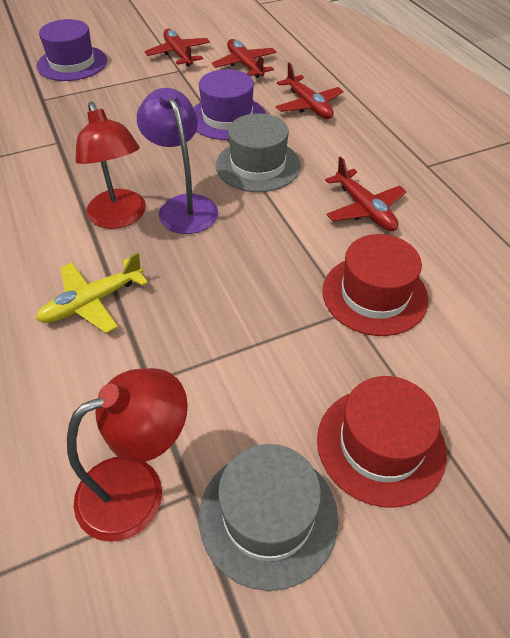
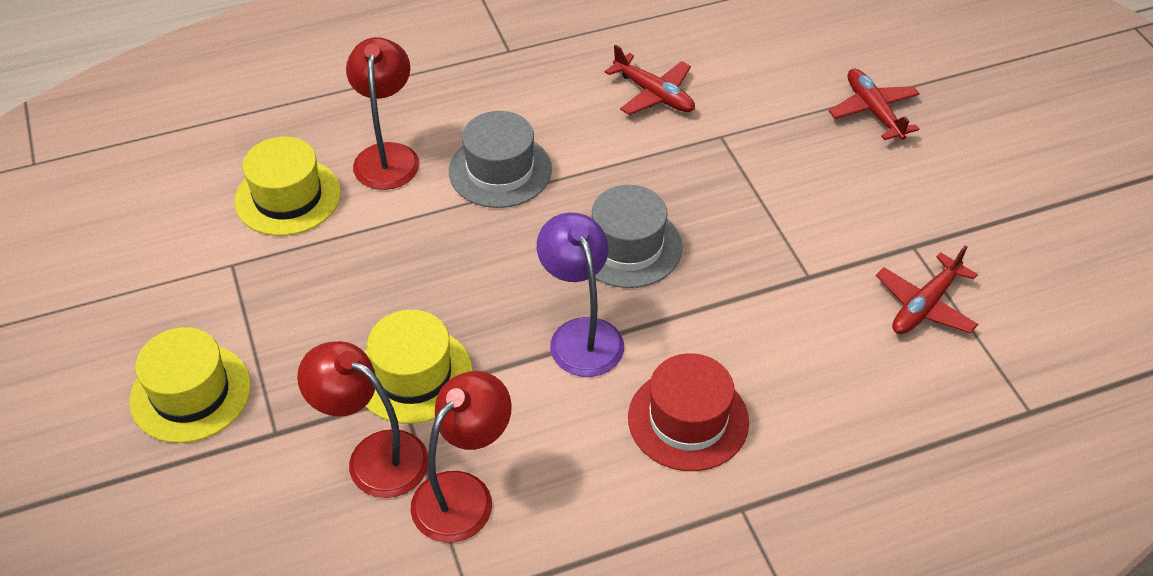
purple hat: 2 -> 0
red hat: 2 -> 1
red lamp: 2 -> 3
red plane: 4 -> 3
yellow hat: 0 -> 3
yellow plane: 1 -> 0

